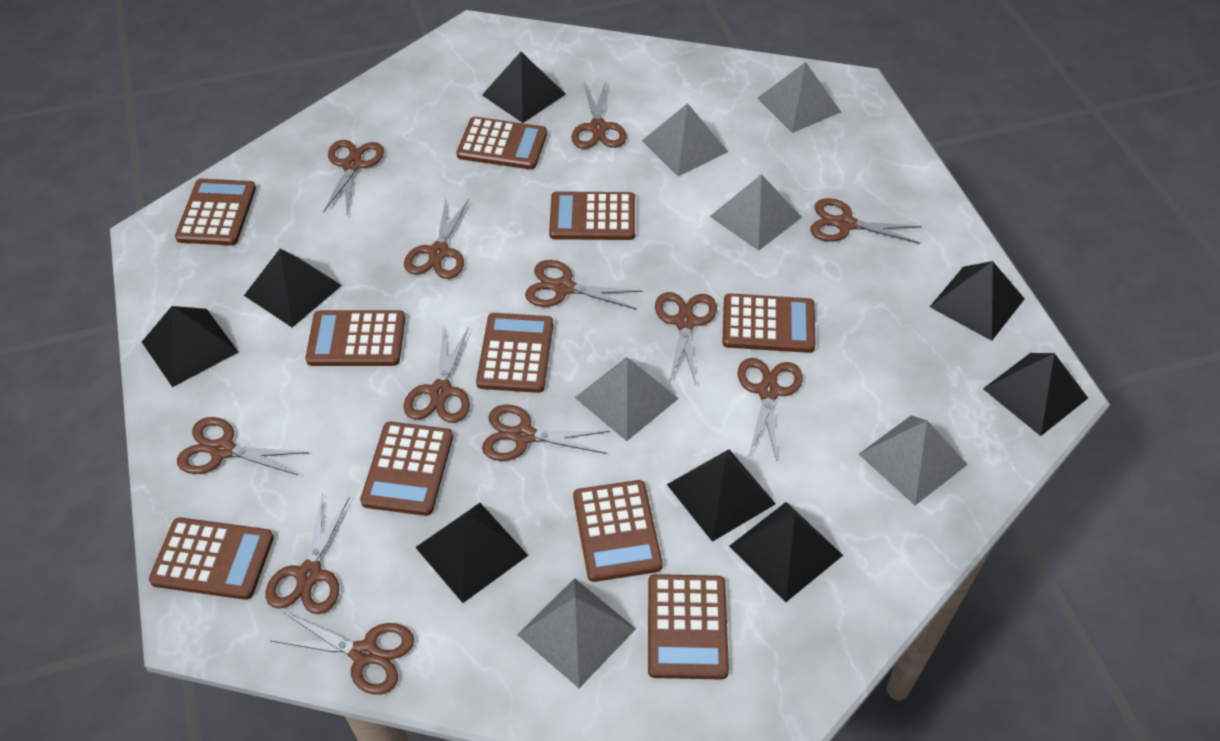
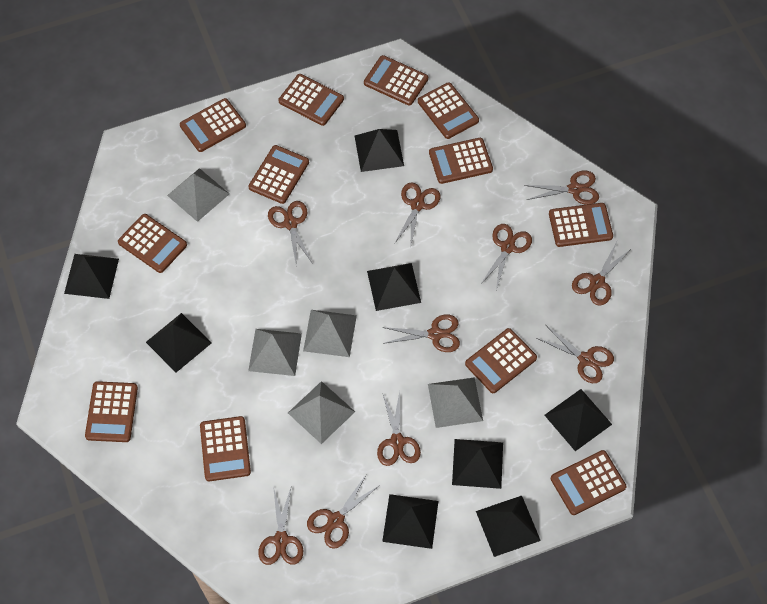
brown calculator: 10 -> 12
brown scissors: 12 -> 10
grey pyramid: 6 -> 5

